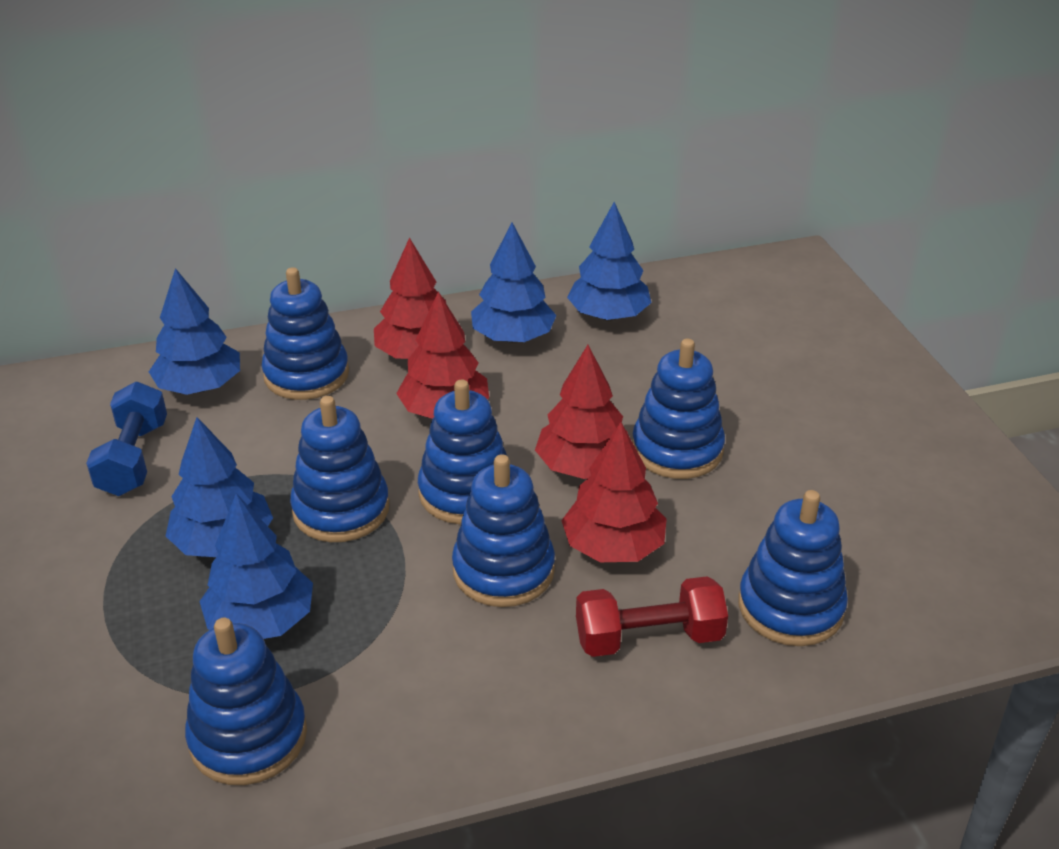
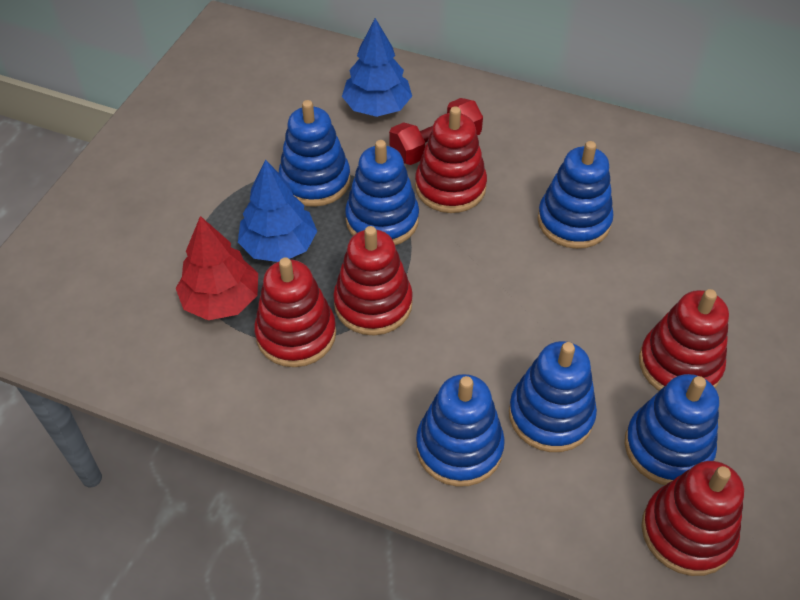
blue dumbbell: 1 -> 0
blue stacking toy: 7 -> 6
blue tree: 5 -> 2
red stacking toy: 0 -> 5
red tree: 4 -> 1

